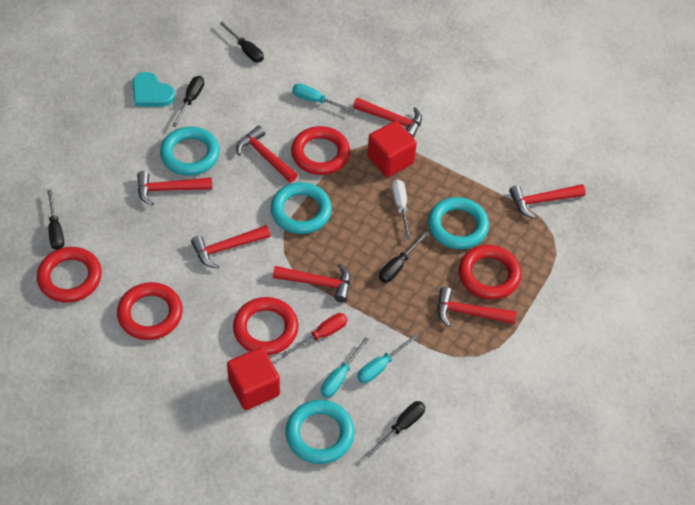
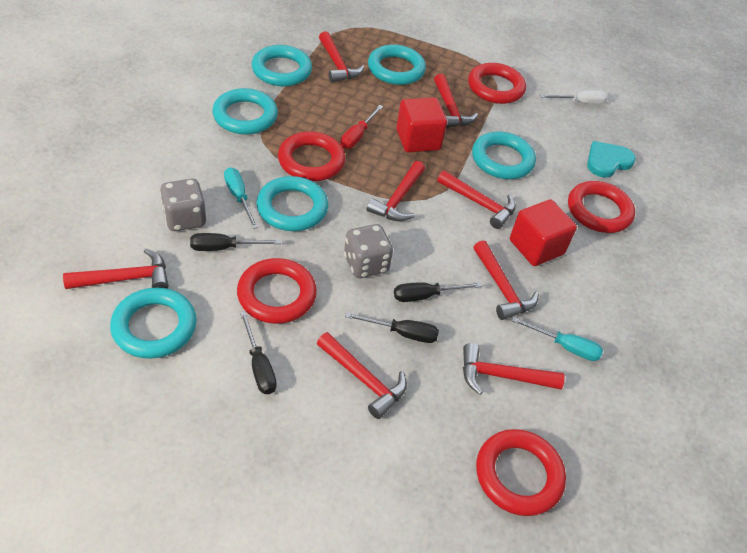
black screwdriver: 5 -> 4
grey dice: 0 -> 2
red hammer: 7 -> 8
turquoise ring: 4 -> 6
turquoise screwdriver: 3 -> 2

